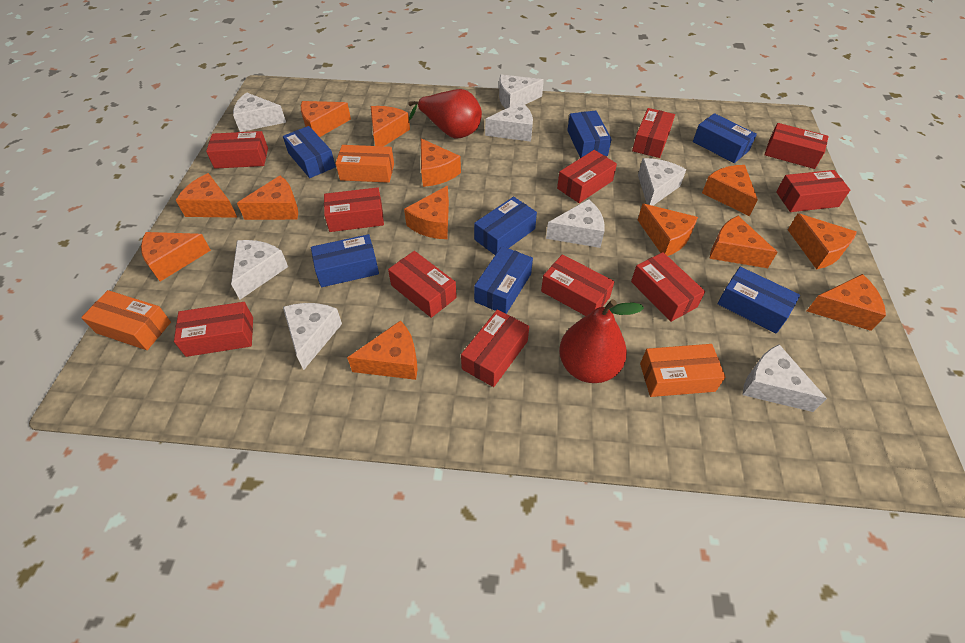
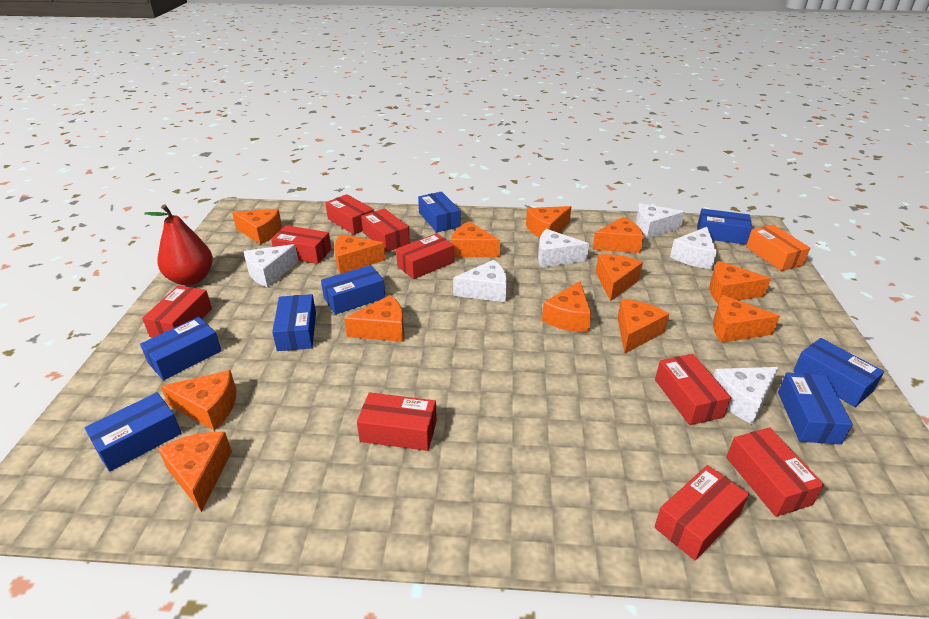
blue box: 7 -> 8
orange box: 3 -> 1
red box: 11 -> 9
red pear: 2 -> 1
white cheese: 8 -> 6

